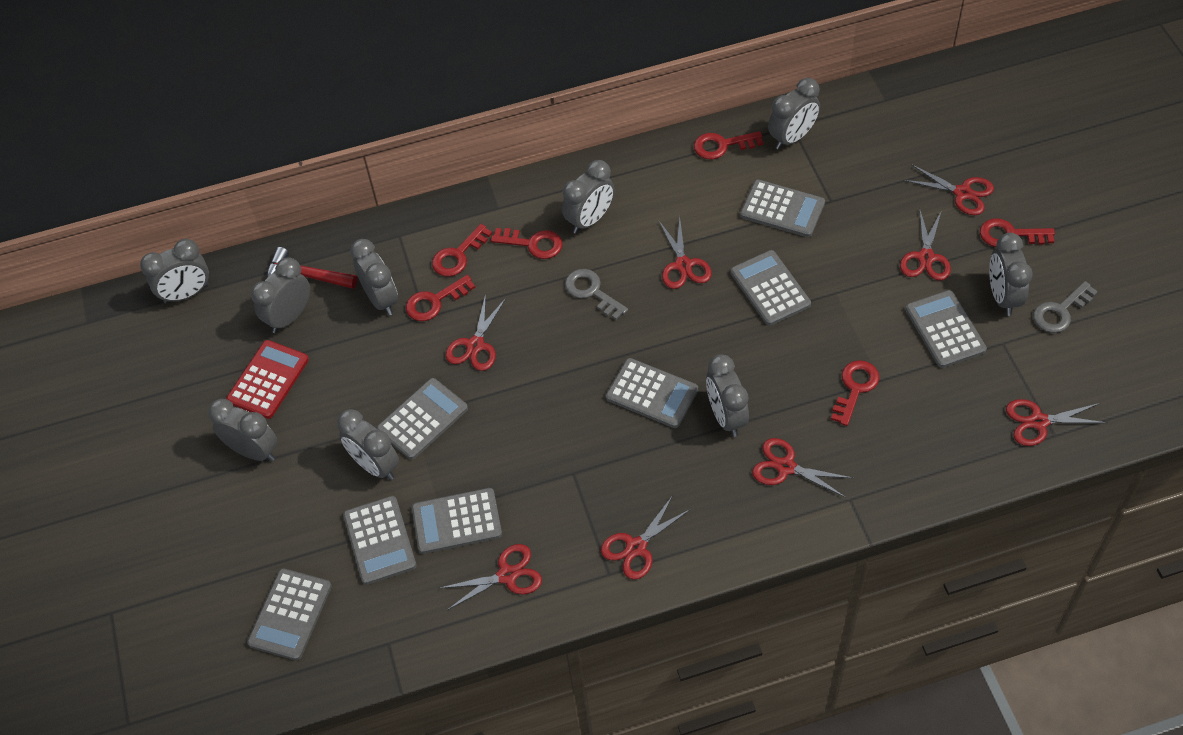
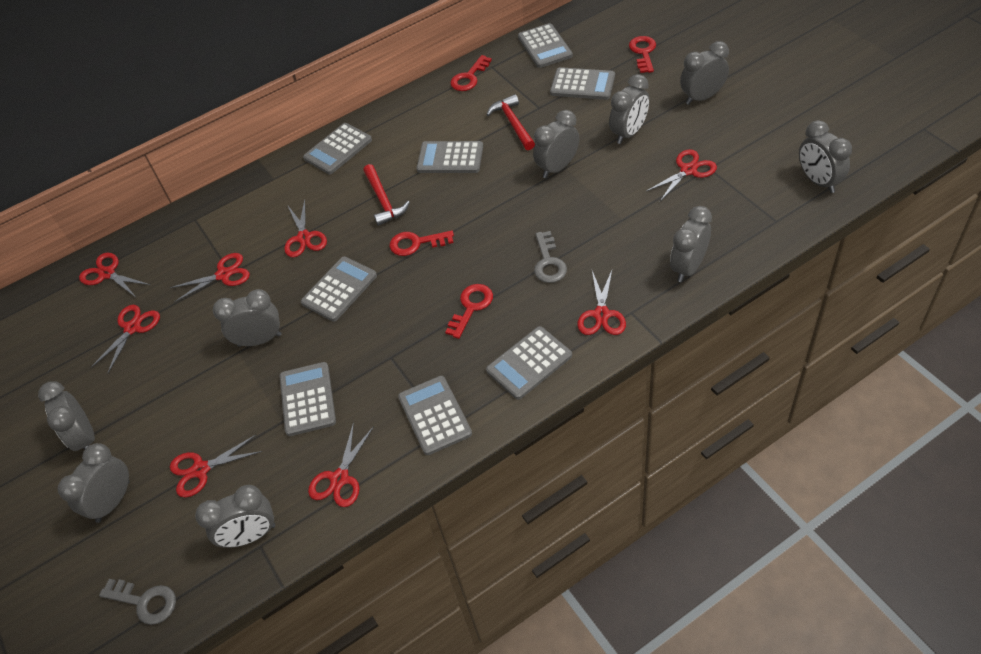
red calculator: 1 -> 0
red hammer: 1 -> 2
red key: 6 -> 4

